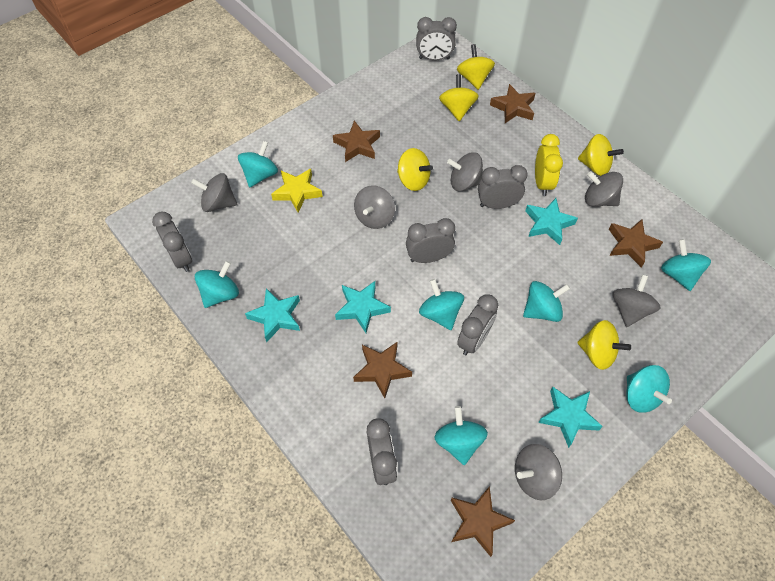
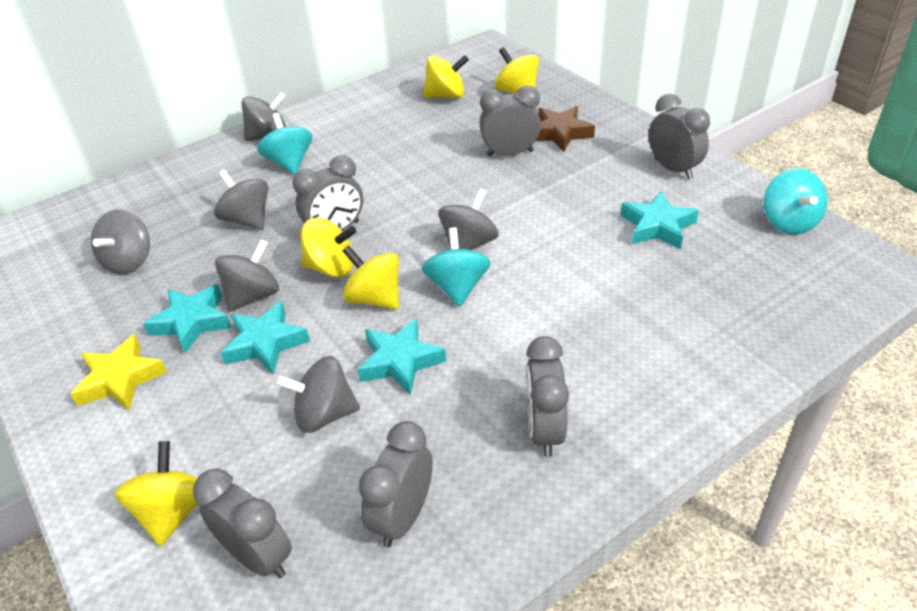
brown star: 5 -> 1
turquoise spinning top: 7 -> 3
yellow clock: 1 -> 0

